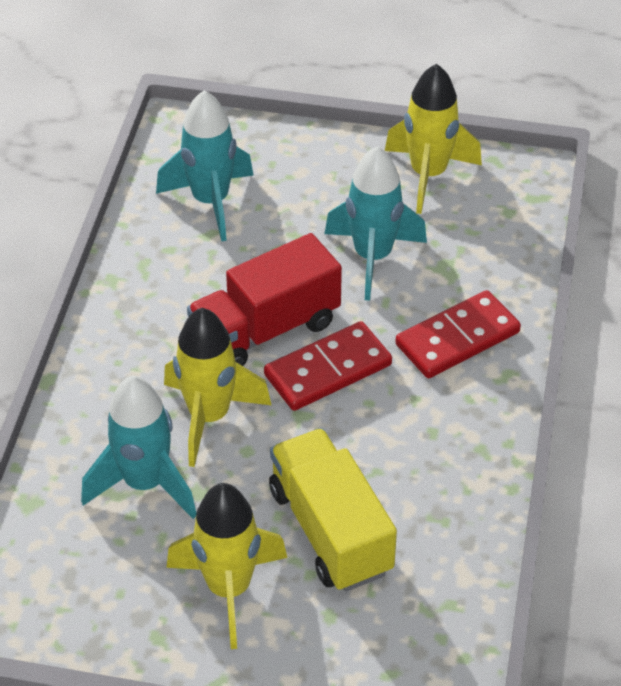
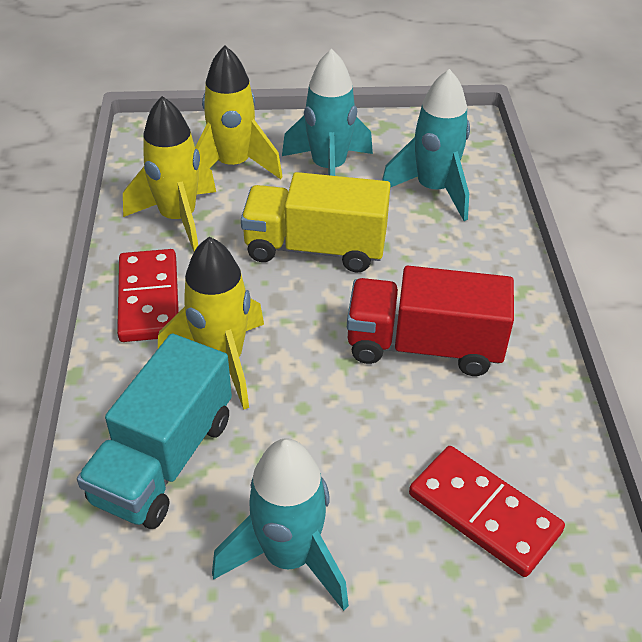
turquoise truck: 0 -> 1

